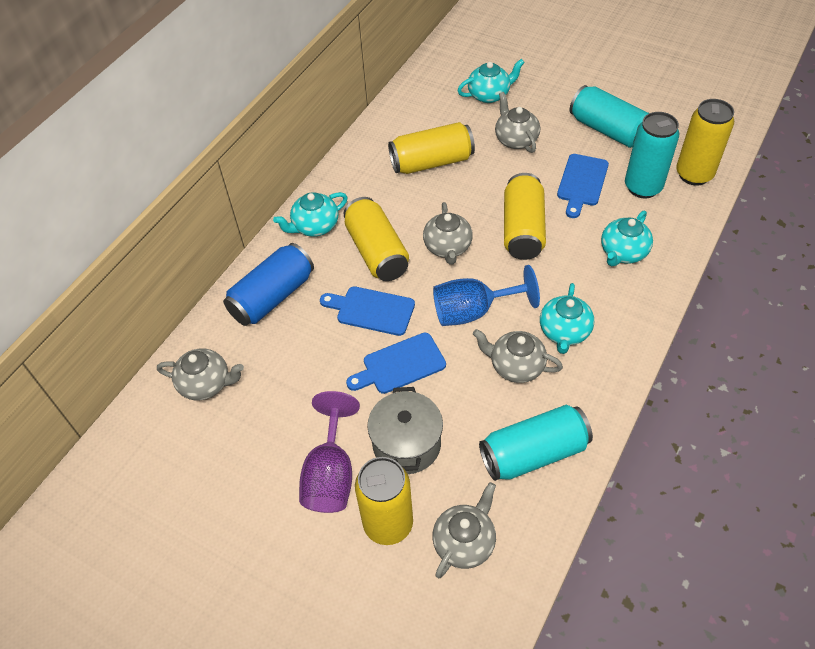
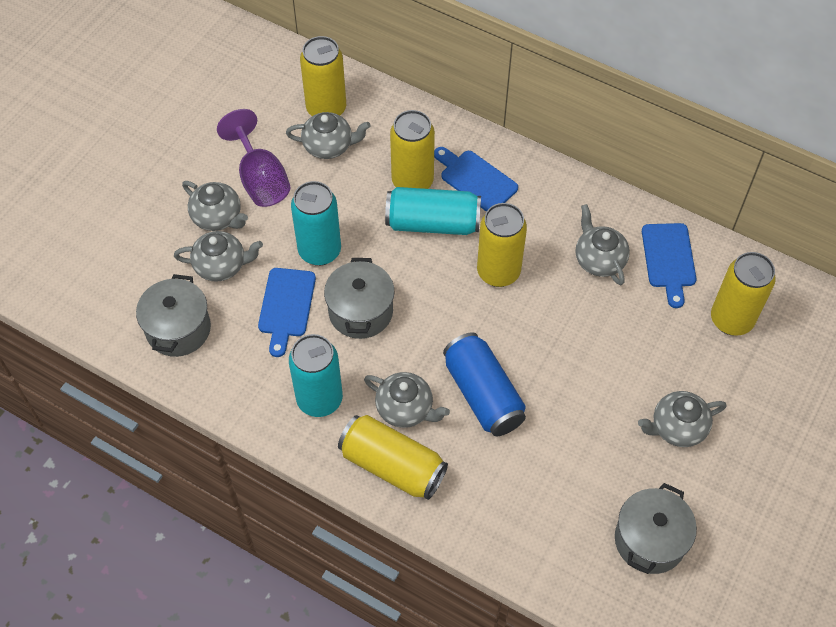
blue goblet: 1 -> 0
grey pot: 1 -> 3
grey teapot: 5 -> 6
turquoise teapot: 4 -> 0

